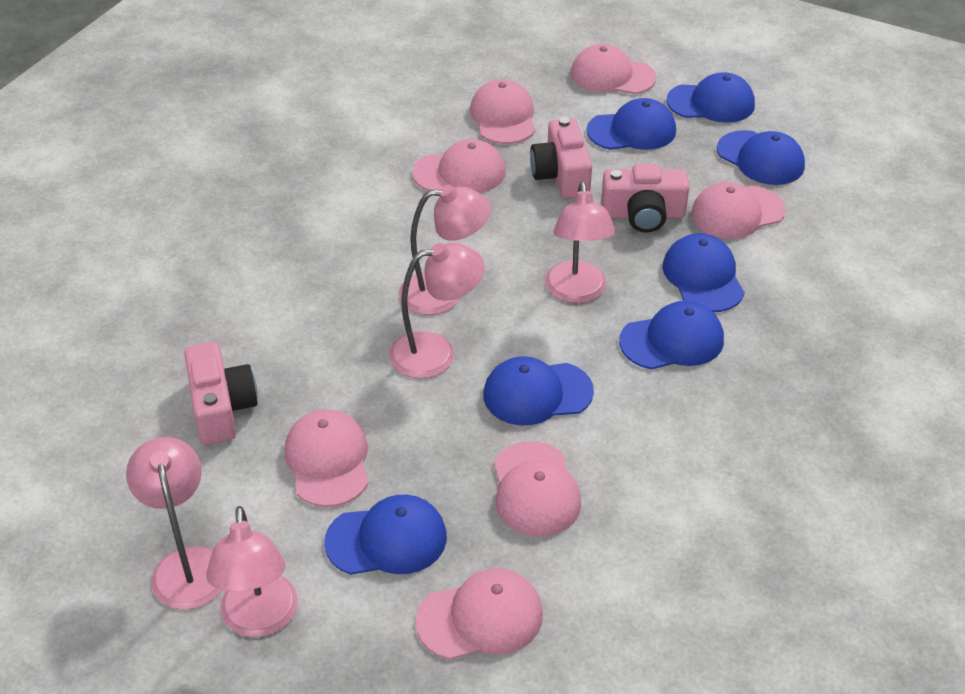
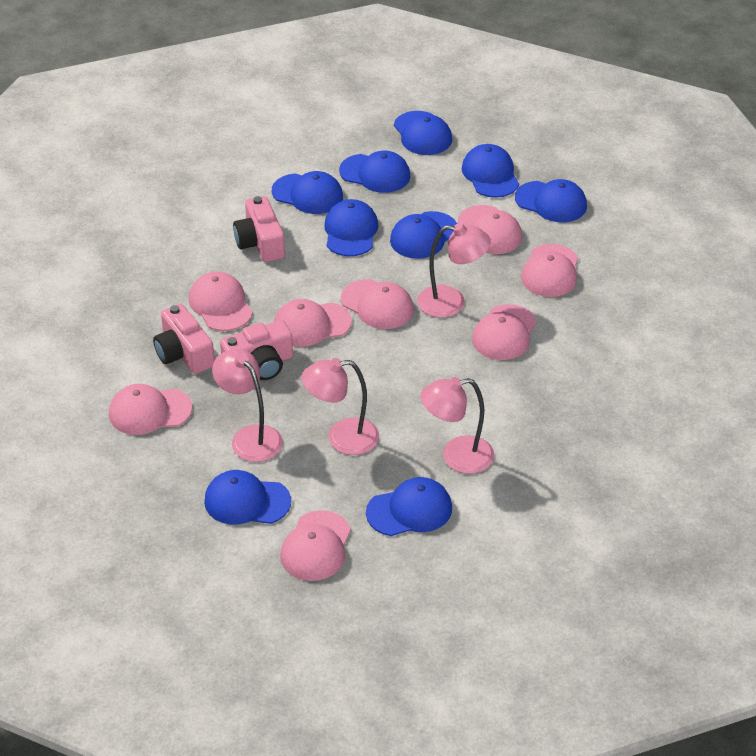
blue cap: 7 -> 9
pink cap: 7 -> 8
pink lamp: 5 -> 4

